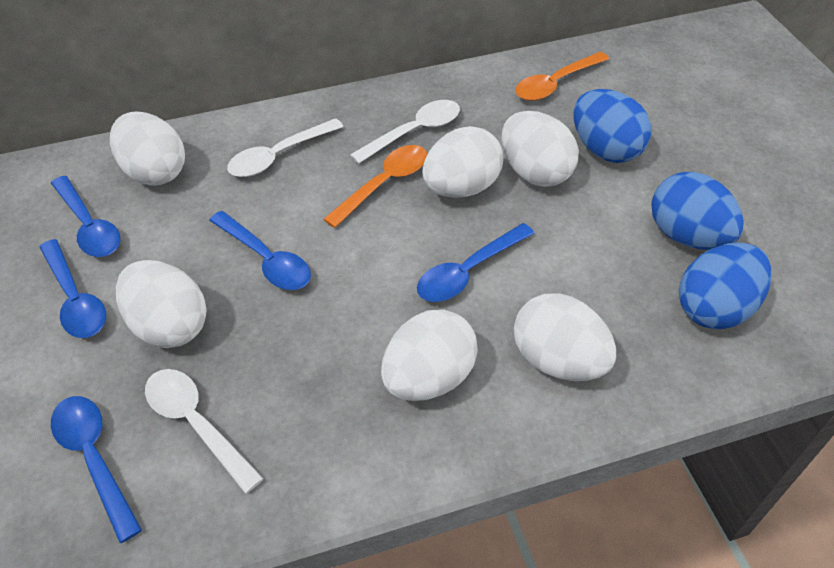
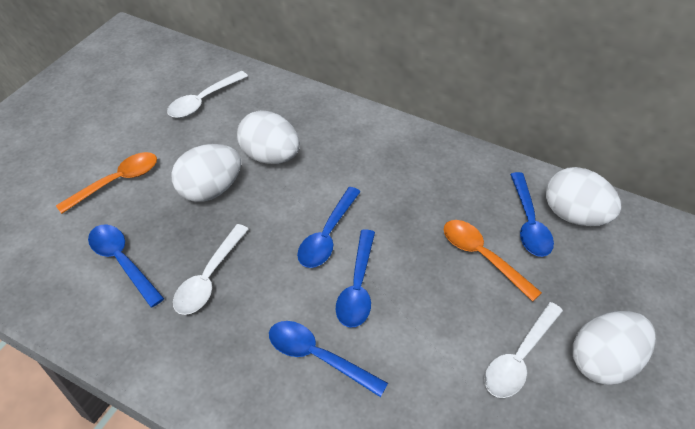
blue egg: 3 -> 0
white egg: 6 -> 4

